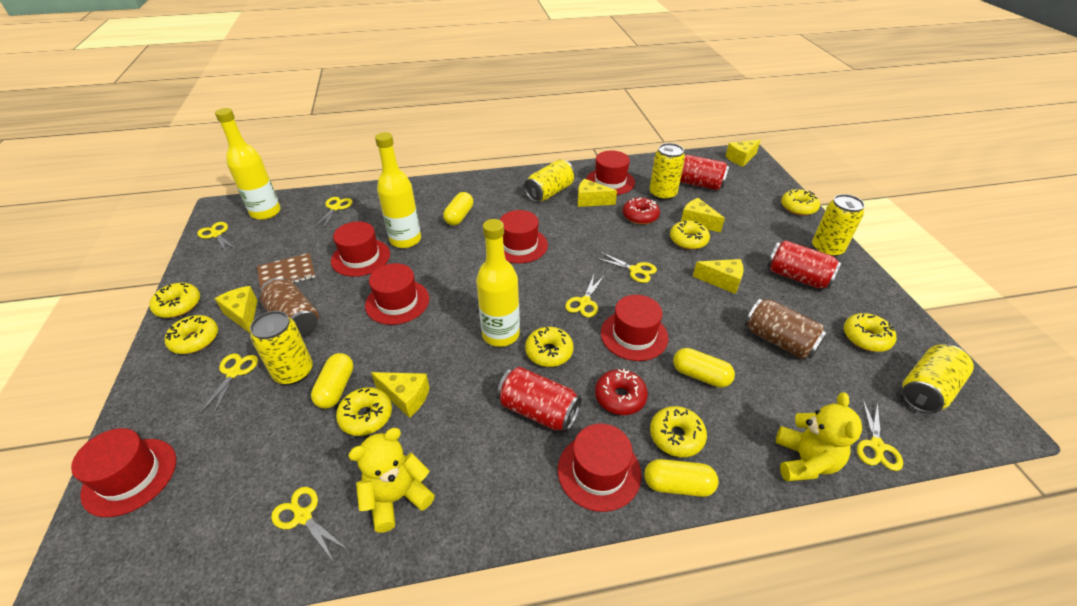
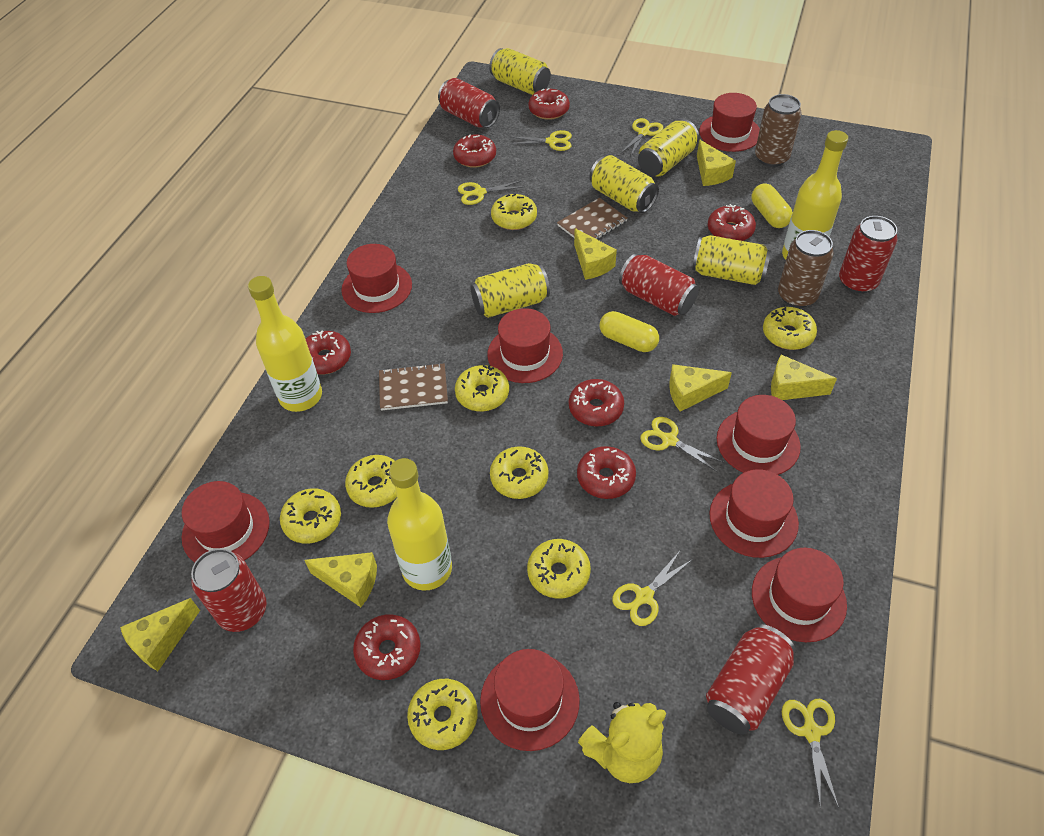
brown notebook: 1 -> 2
red can: 3 -> 5
red donut: 2 -> 7
red hat: 7 -> 8
yellow capsule: 4 -> 2
yellow scissors: 7 -> 6
yellow teddy bear: 2 -> 1

